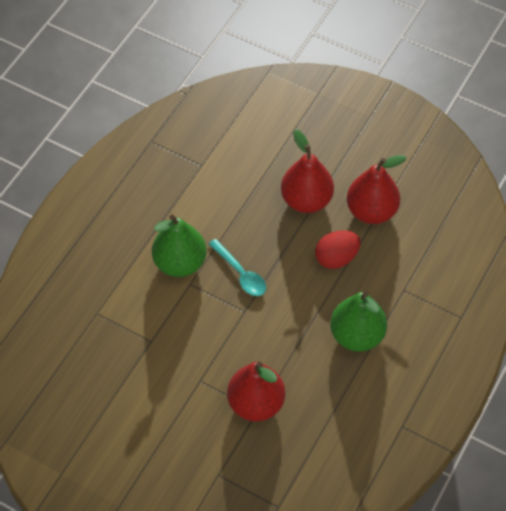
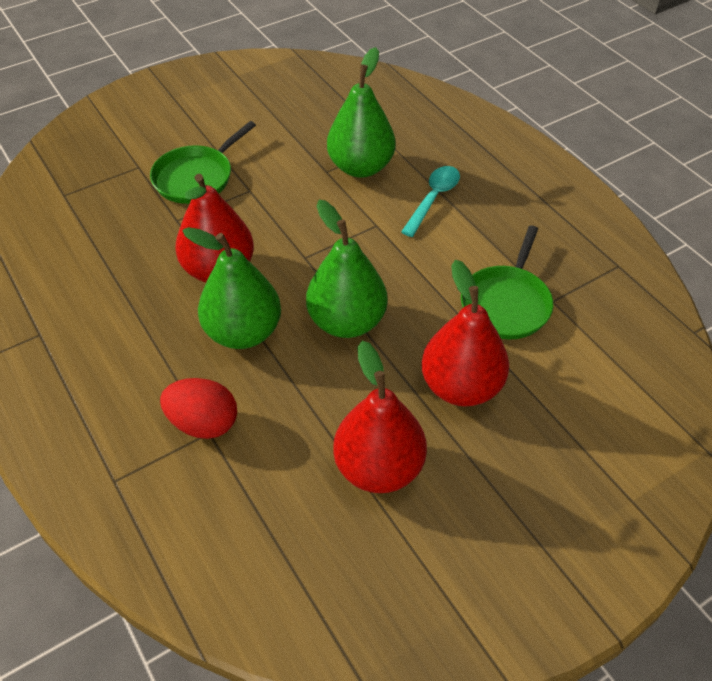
green pan: 0 -> 2
green pear: 2 -> 3

